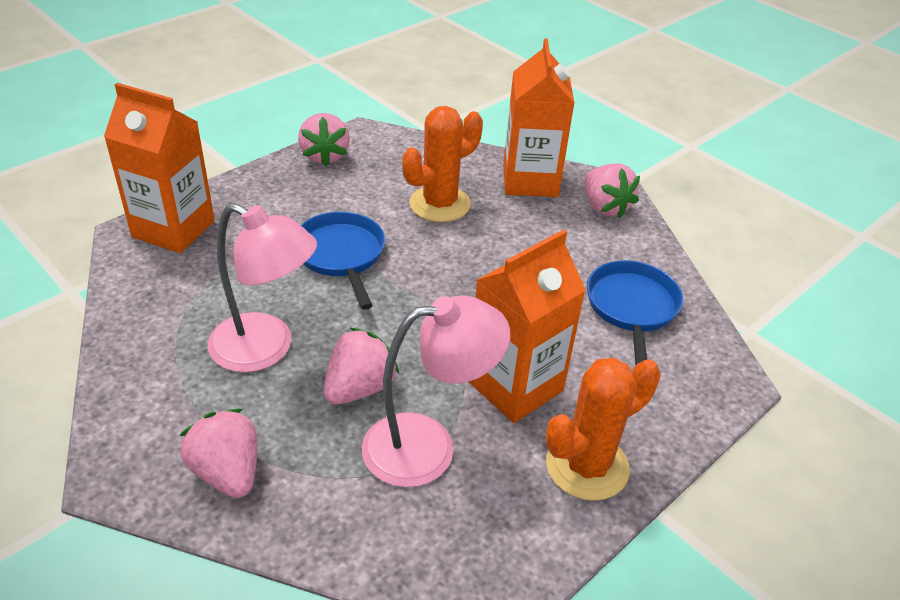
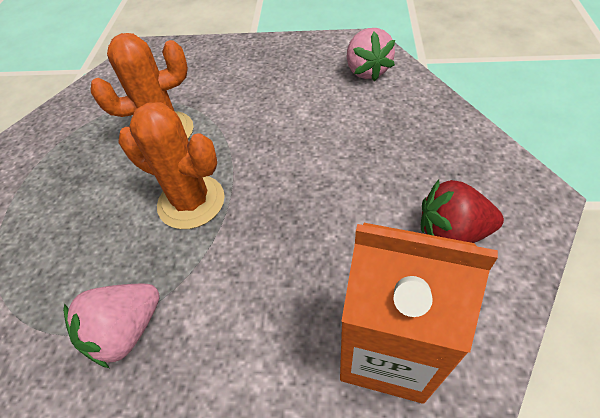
blue pan: 2 -> 0
orange carton: 3 -> 1
pink lamp: 2 -> 0
pink strawberry: 4 -> 2
red strawberry: 0 -> 1

